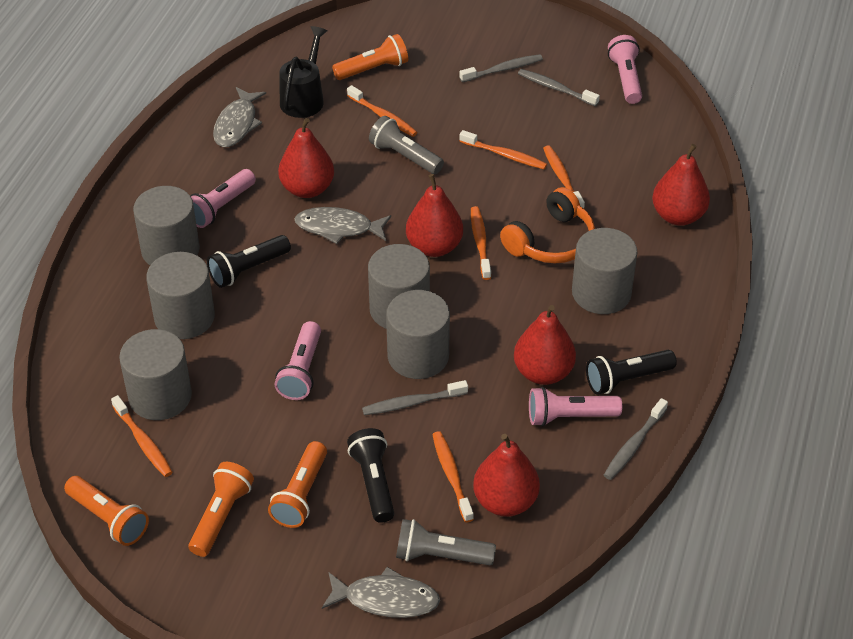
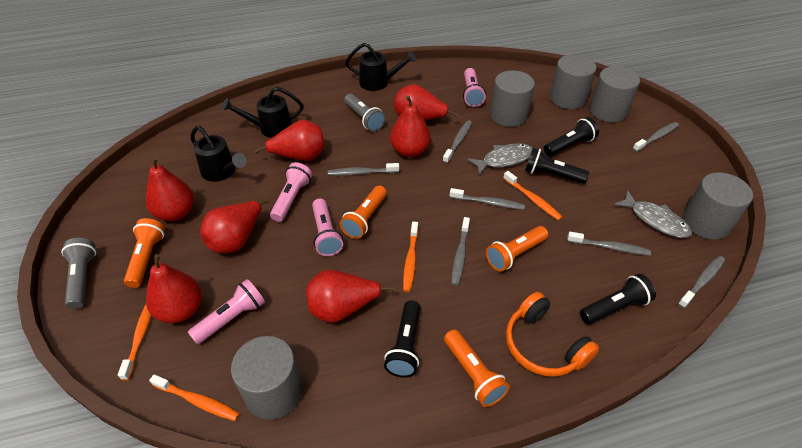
black flashlight: 3 -> 4
black watering can: 1 -> 3
grey cylinder: 6 -> 5
grey fish: 3 -> 2
grey toothbrush: 4 -> 7
orange toothbrush: 6 -> 4
red pear: 5 -> 7

